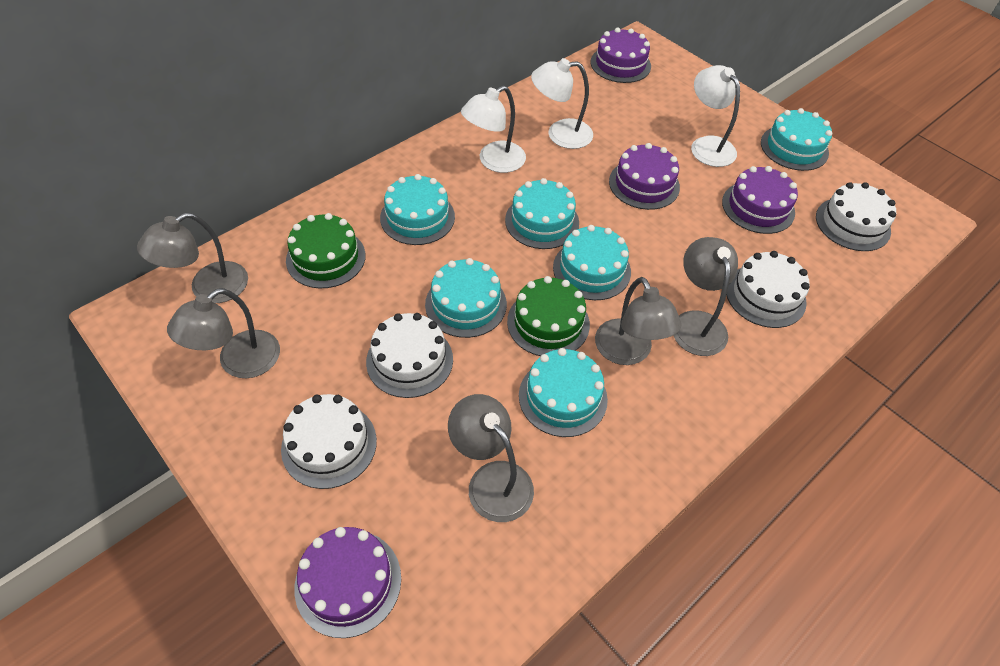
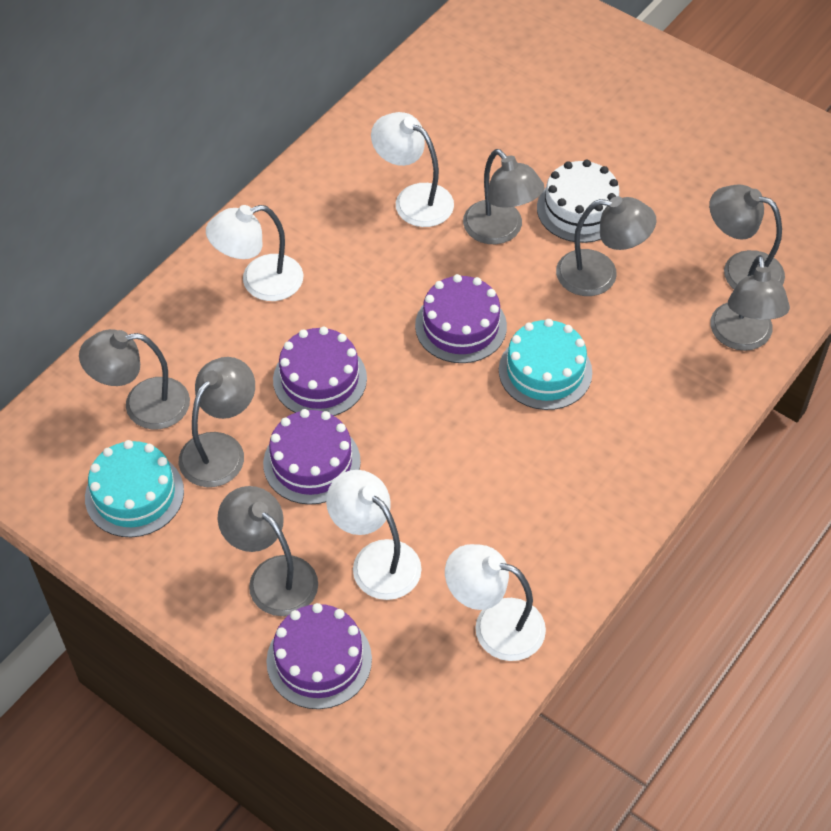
green cake: 2 -> 0
grey lamp: 5 -> 7
turquoise cake: 6 -> 2
white cake: 4 -> 1
white lamp: 3 -> 4

